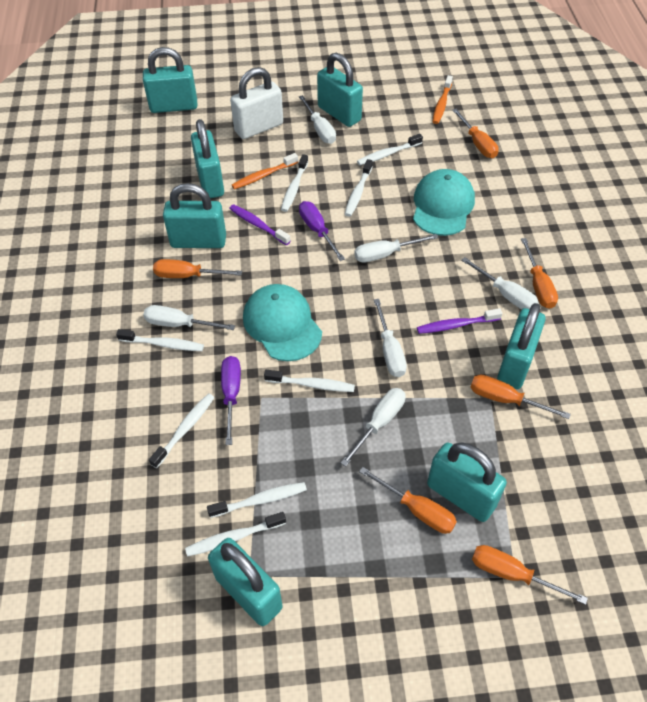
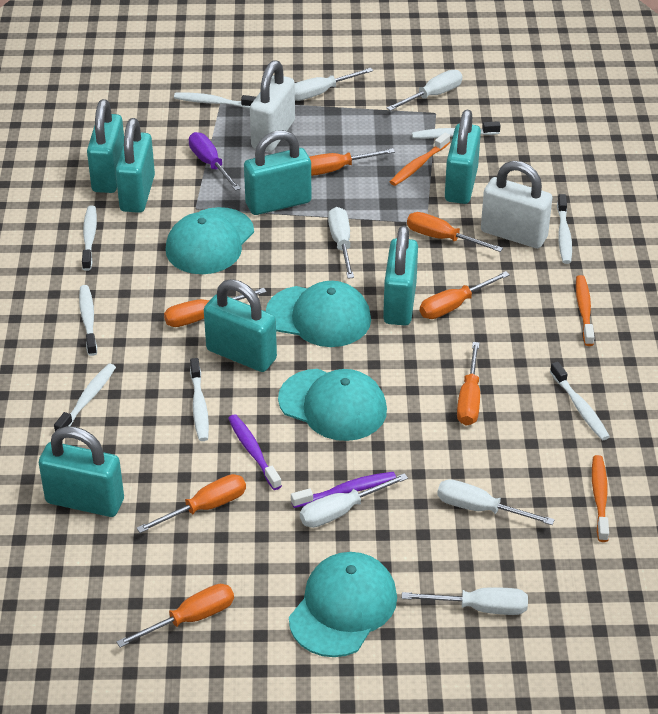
orange screwdriver: 6 -> 7
orange toothbrush: 2 -> 3
purple screwdriver: 2 -> 1
turquoise cap: 2 -> 4
white padlock: 1 -> 2

